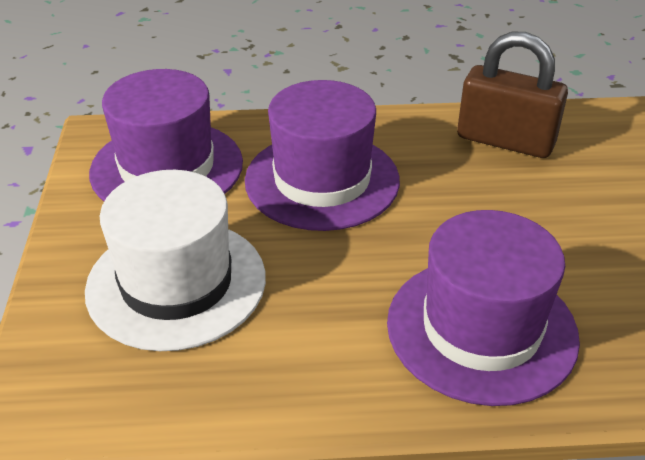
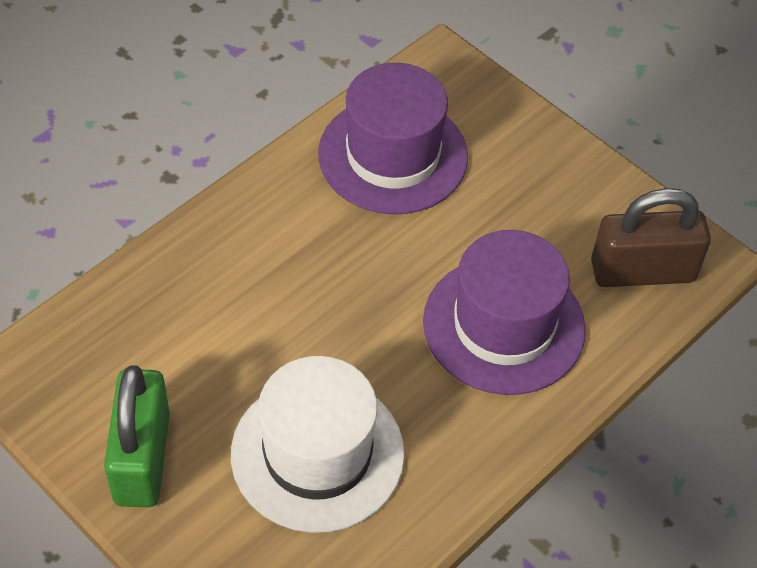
green padlock: 0 -> 1
purple hat: 3 -> 2

